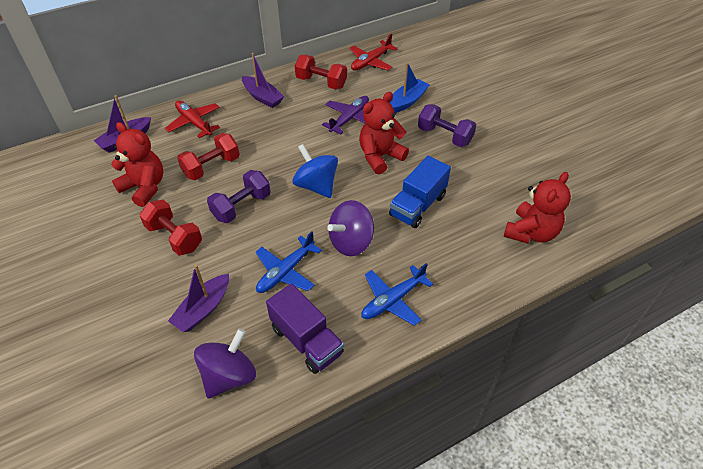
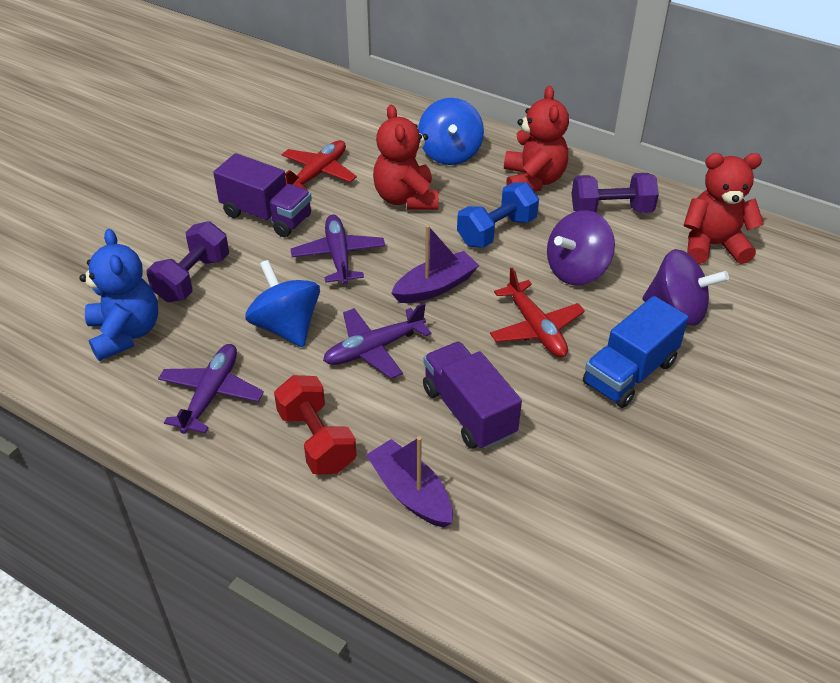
blue boat: 1 -> 0
blue dumbbell: 0 -> 1
blue plane: 2 -> 0
blue spinning top: 1 -> 2
blue teddy bear: 0 -> 1
purple boat: 3 -> 2
purple plane: 1 -> 3
purple truck: 1 -> 2
red dumbbell: 3 -> 1

